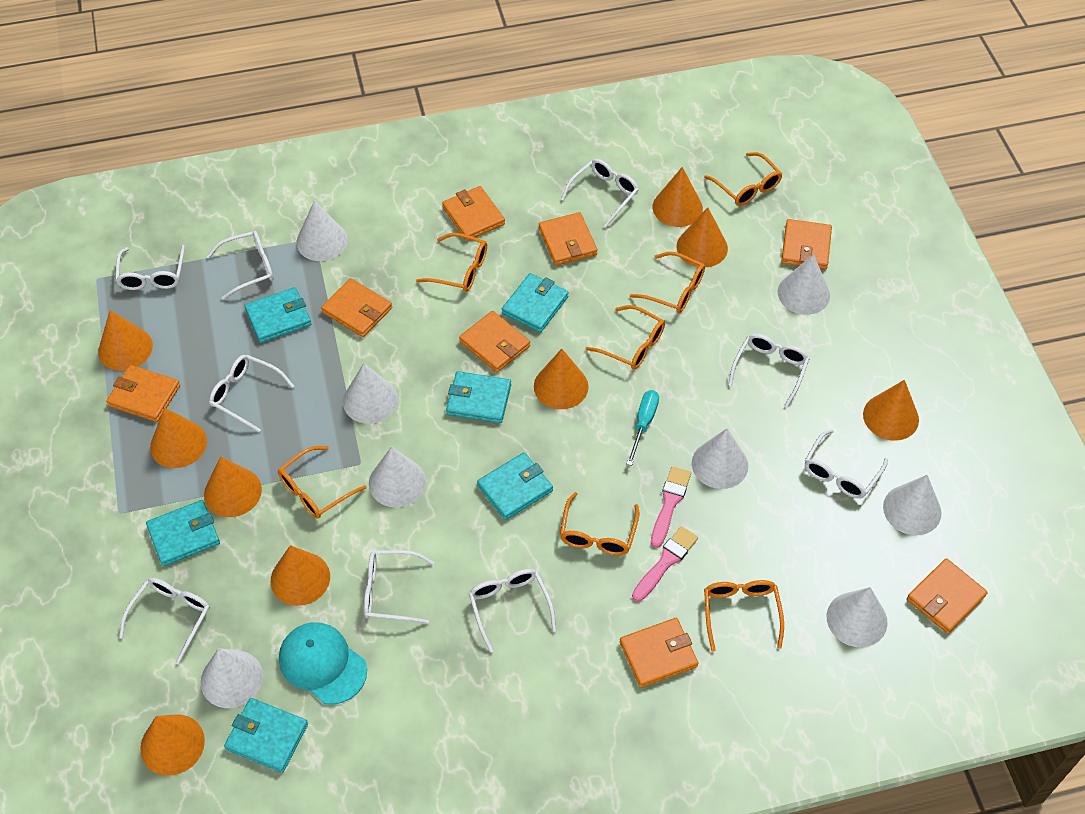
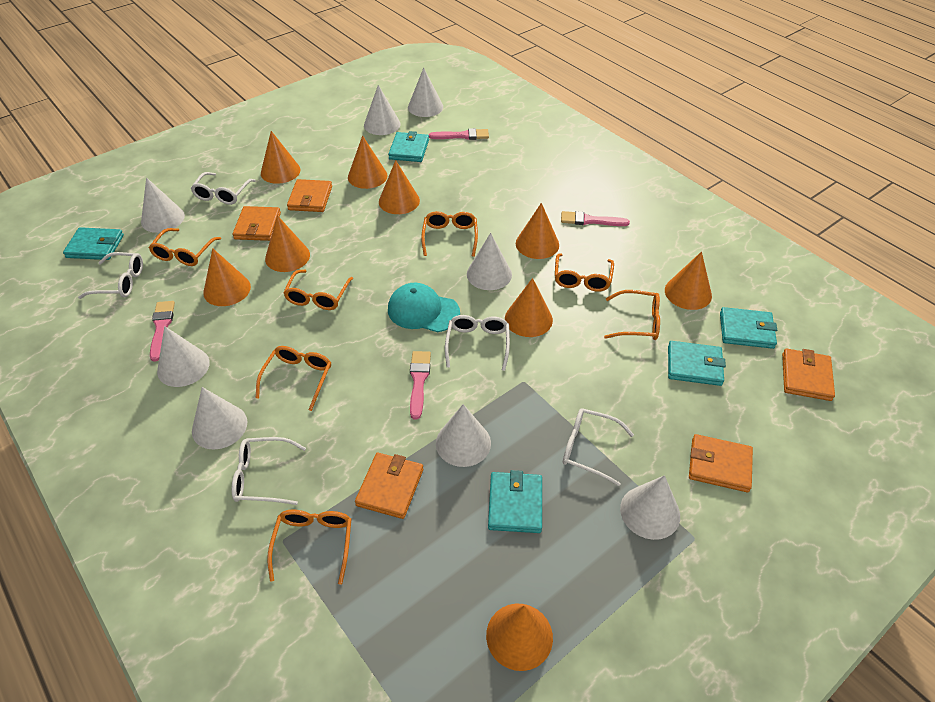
orange wallet: 8 -> 5
pink brush: 2 -> 4
turquoise screwdriver: 1 -> 0
turquoise wallet: 6 -> 5
white glasses: 9 -> 5

